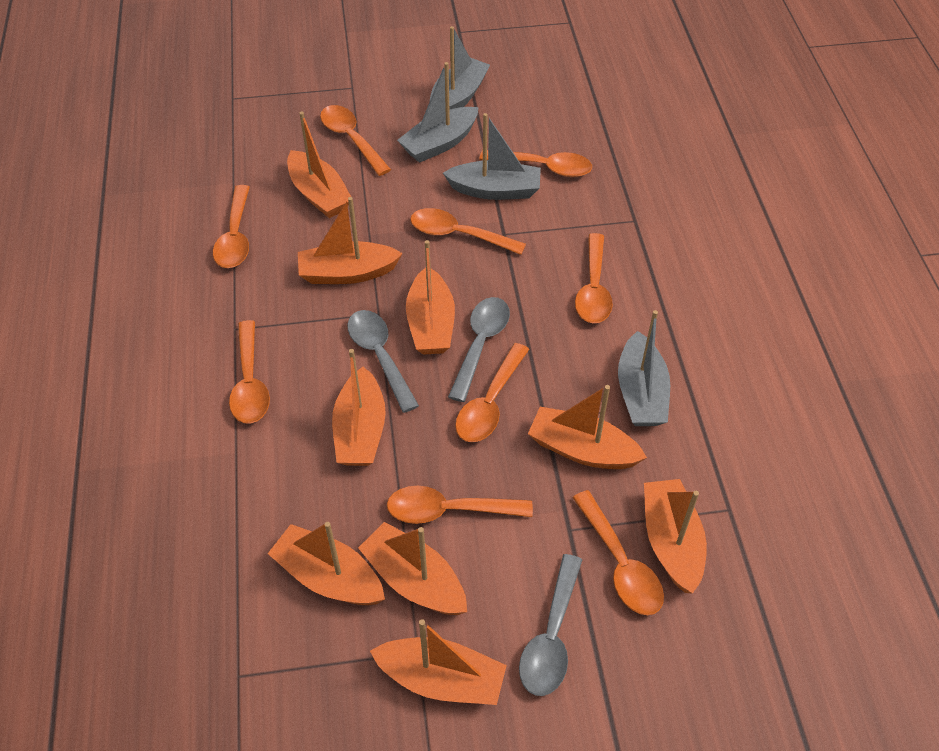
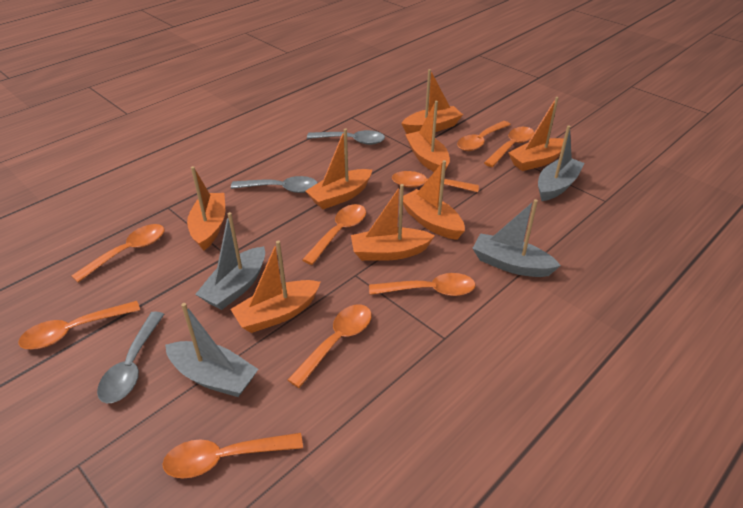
orange boat: 9 -> 8

